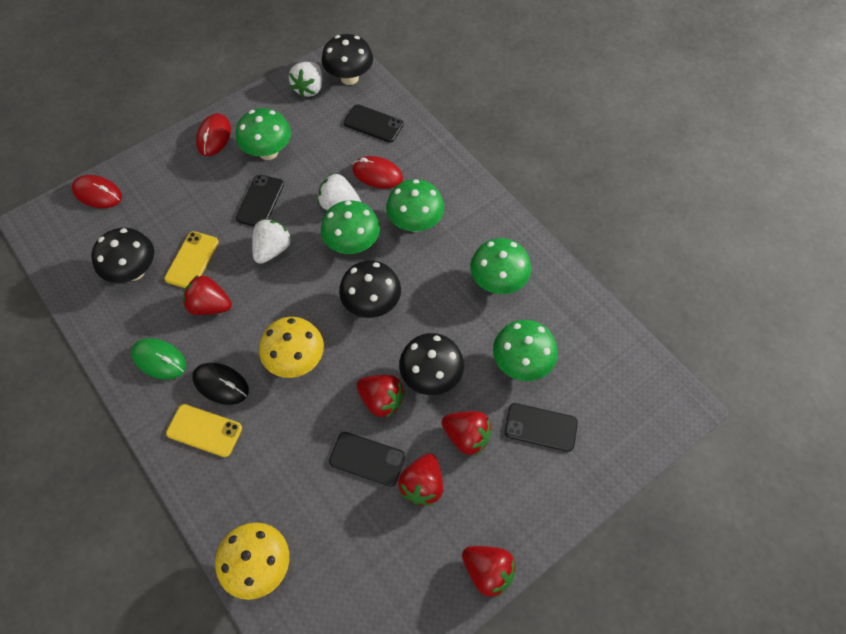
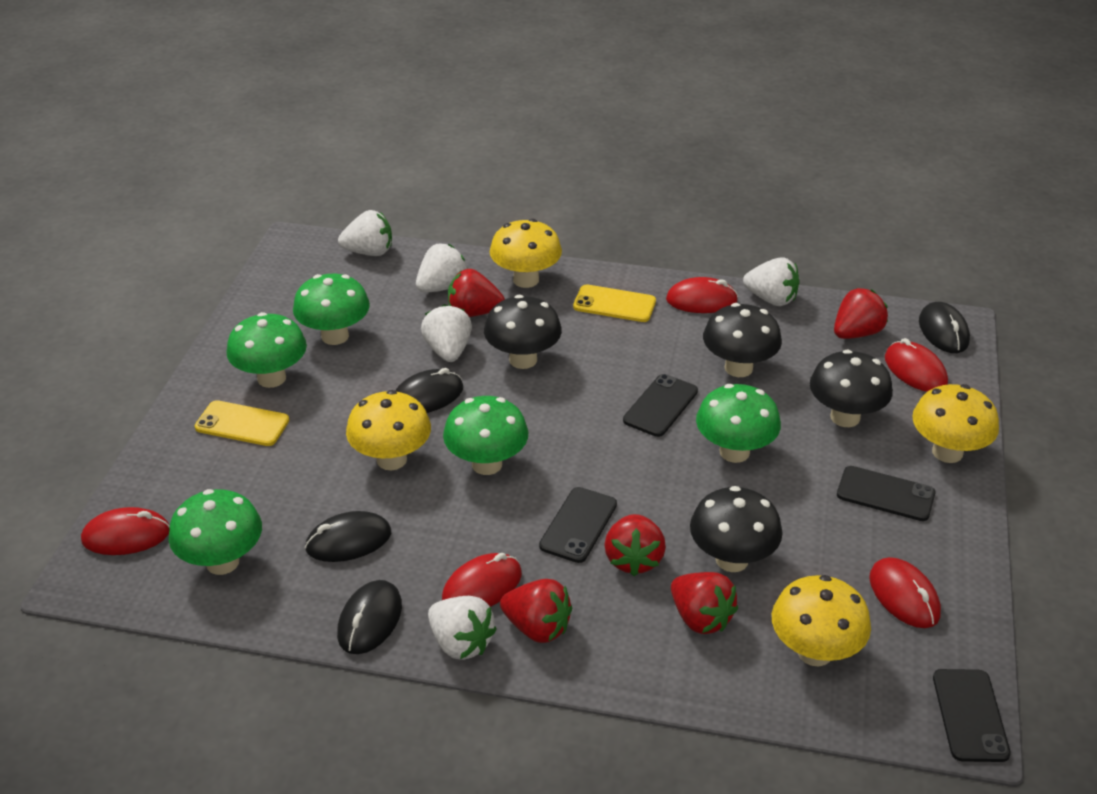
black mouse: 1 -> 4
green mouse: 1 -> 0
red mouse: 3 -> 5
white strawberry: 3 -> 5
yellow mushroom: 2 -> 4

